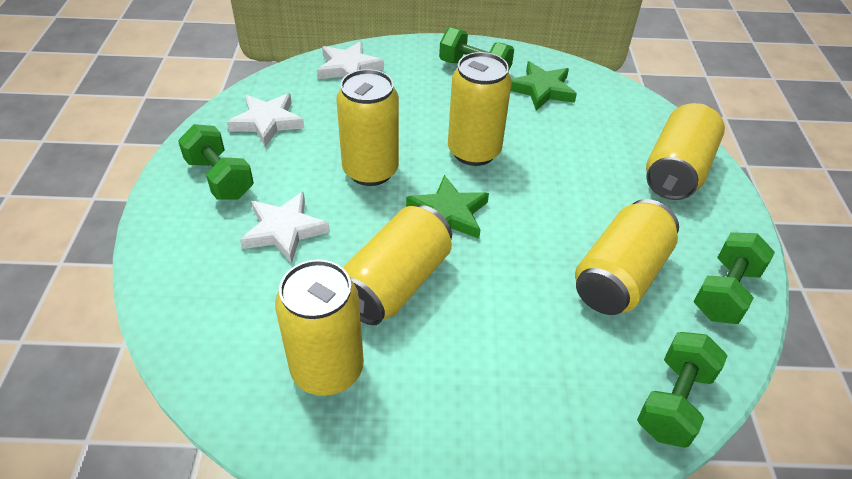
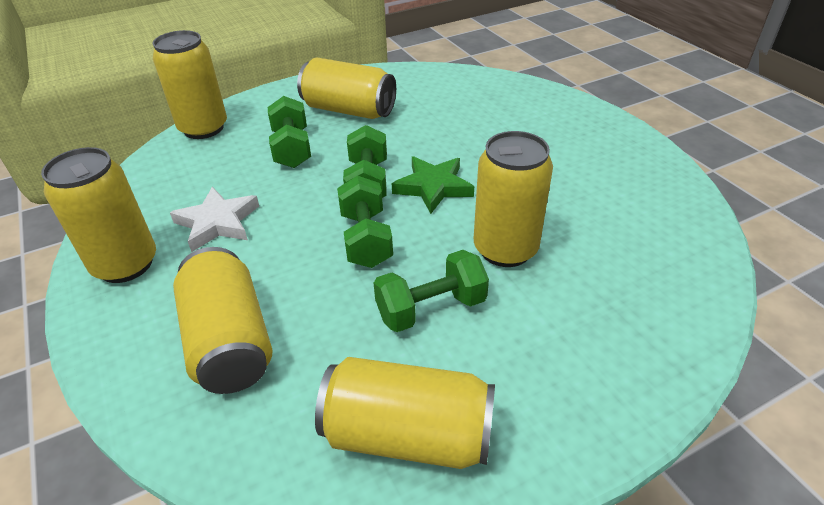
green star: 2 -> 1
white star: 3 -> 1

